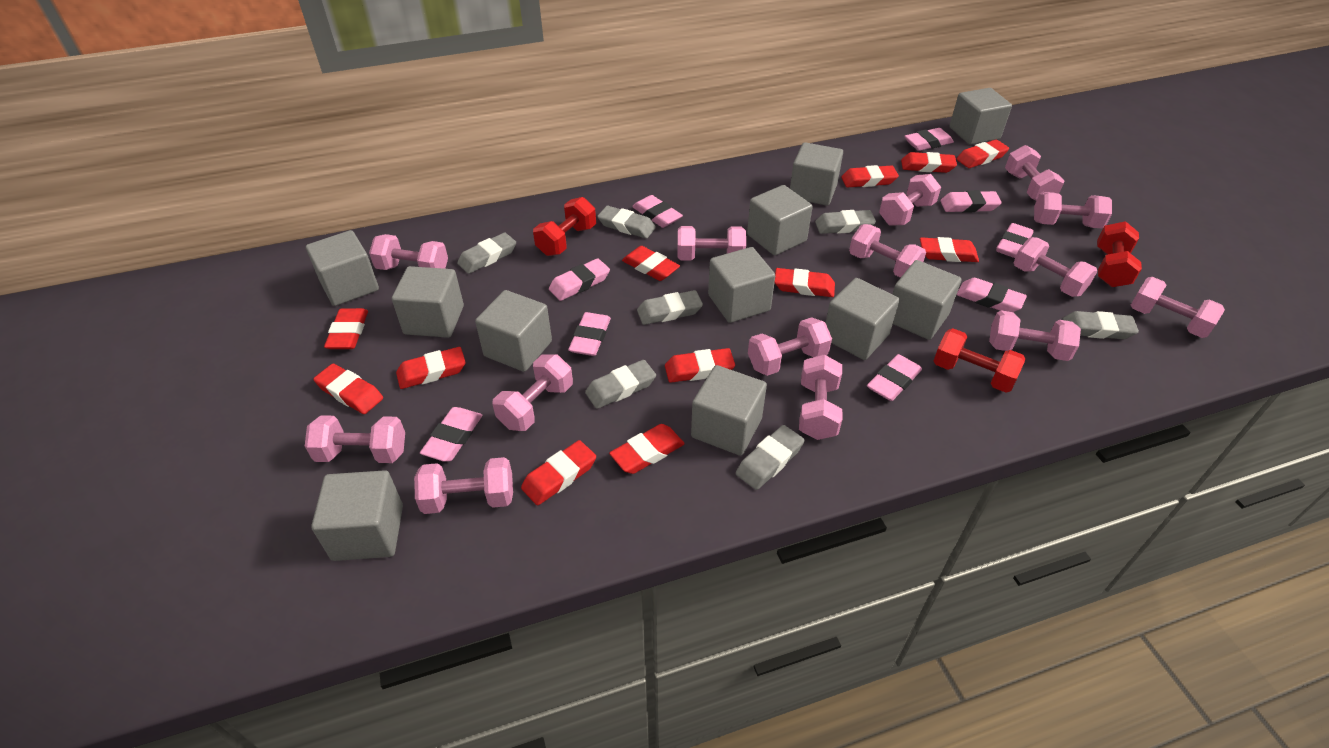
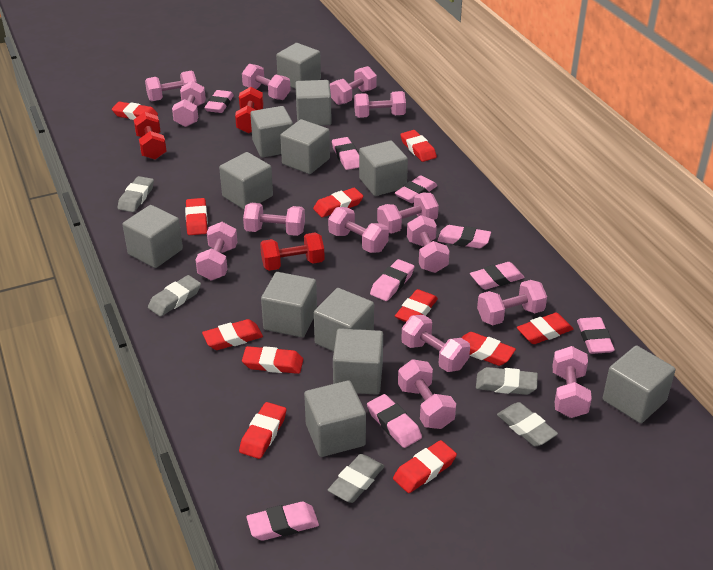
grey cube: 11 -> 12
grey eraser: 7 -> 5
red eraser: 12 -> 11

